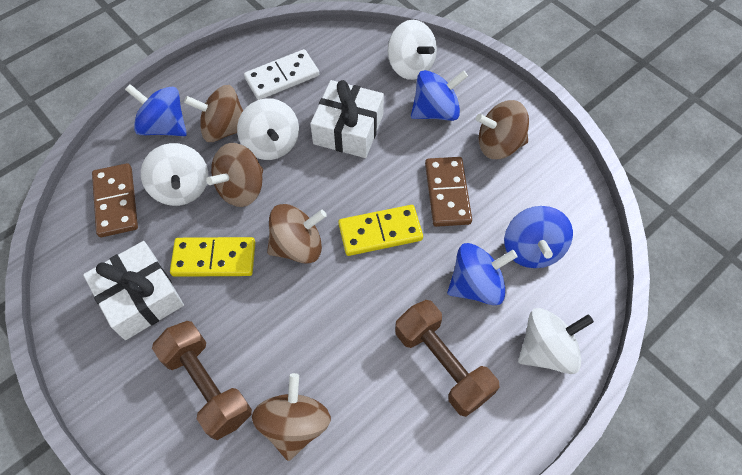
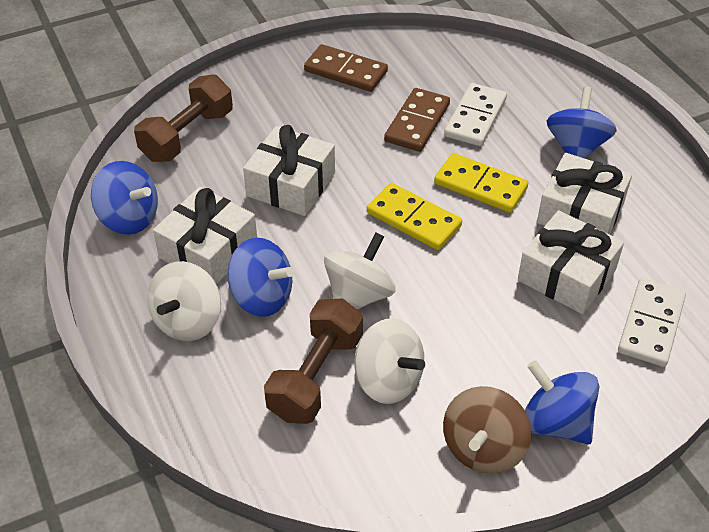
brown spinning top: 5 -> 1
white domino: 1 -> 2
white gift: 2 -> 4
white spinning top: 4 -> 3

